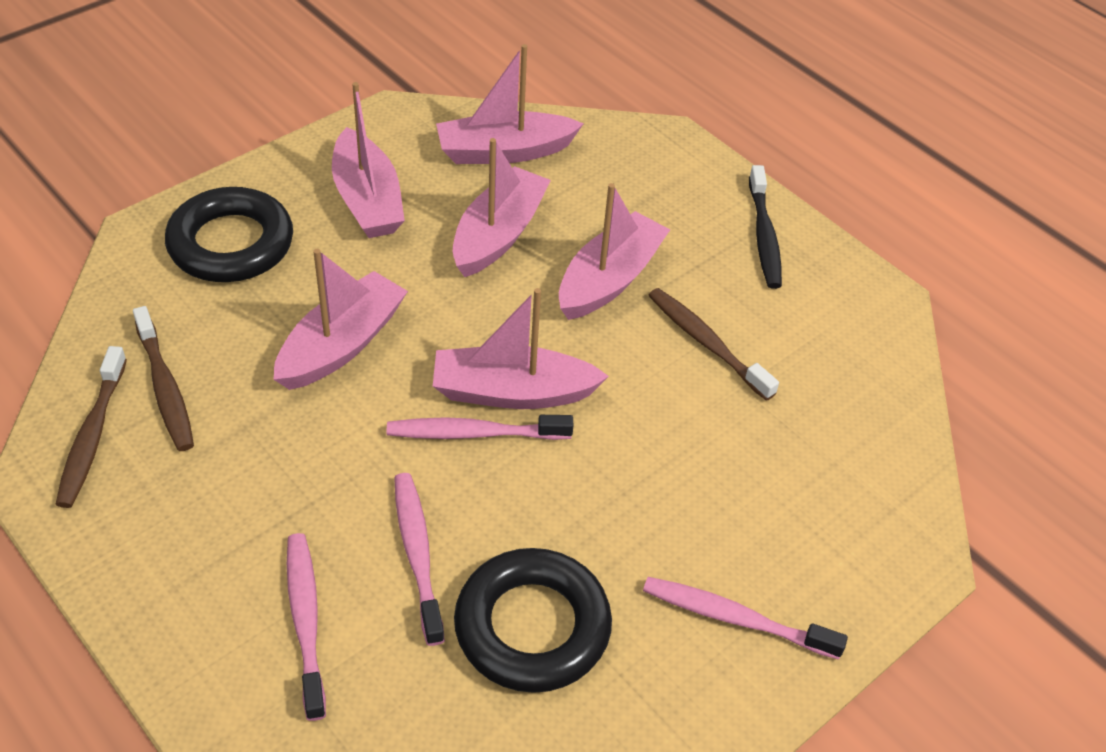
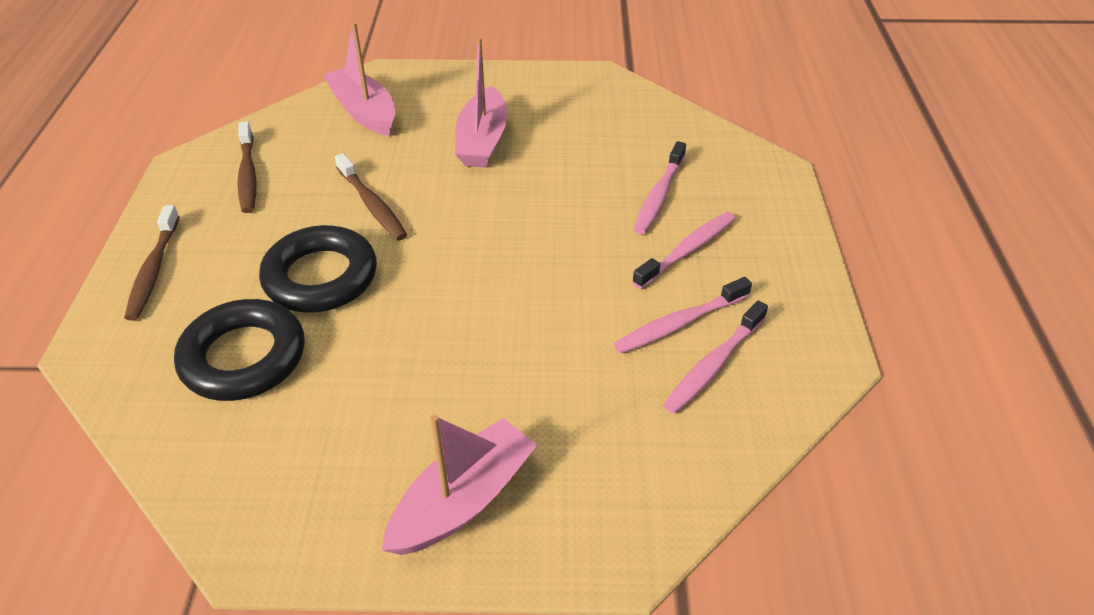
black toothbrush: 1 -> 0
pink boat: 6 -> 3

